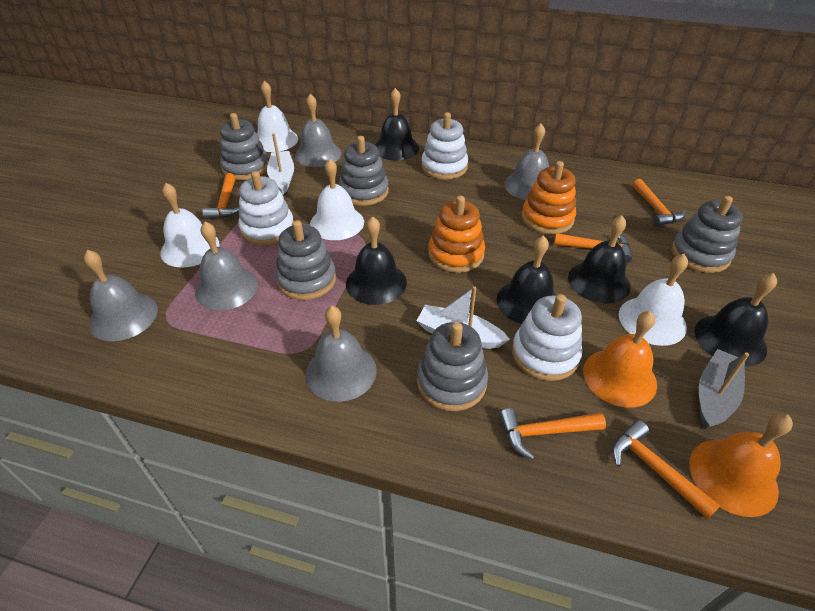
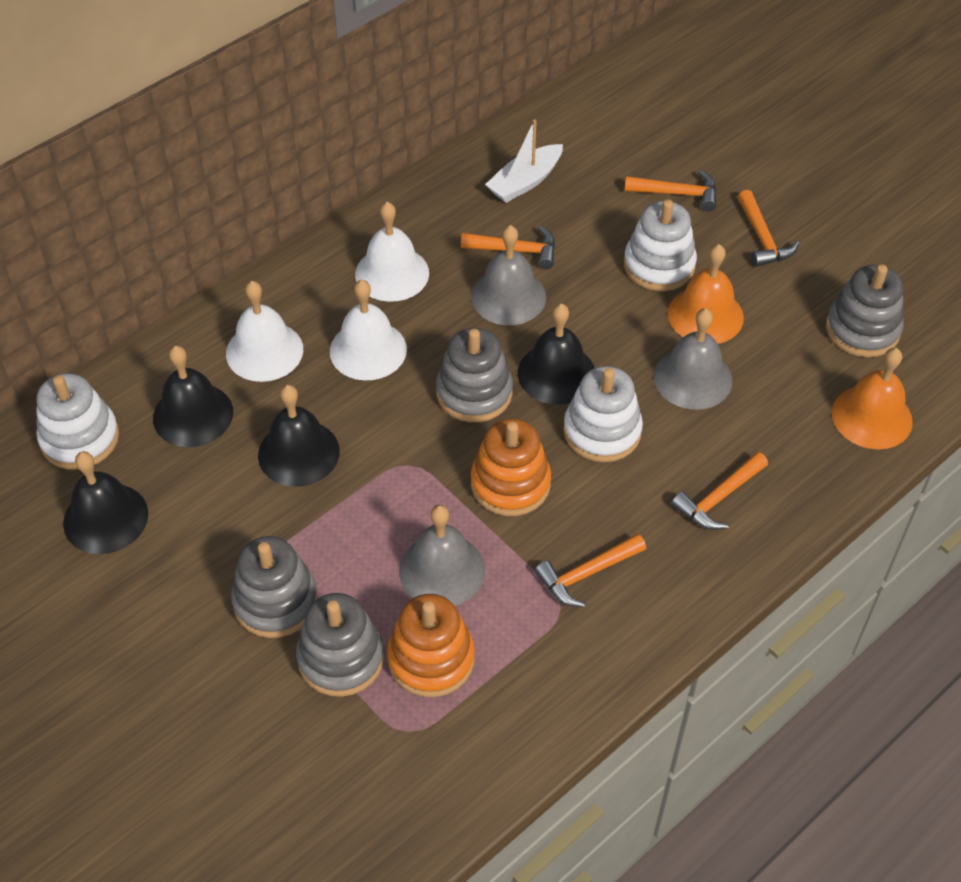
black bell: 5 -> 4
grey bell: 5 -> 3
grey boat: 1 -> 0
grey stacking toy: 5 -> 4
white bell: 4 -> 3
white boat: 2 -> 1

